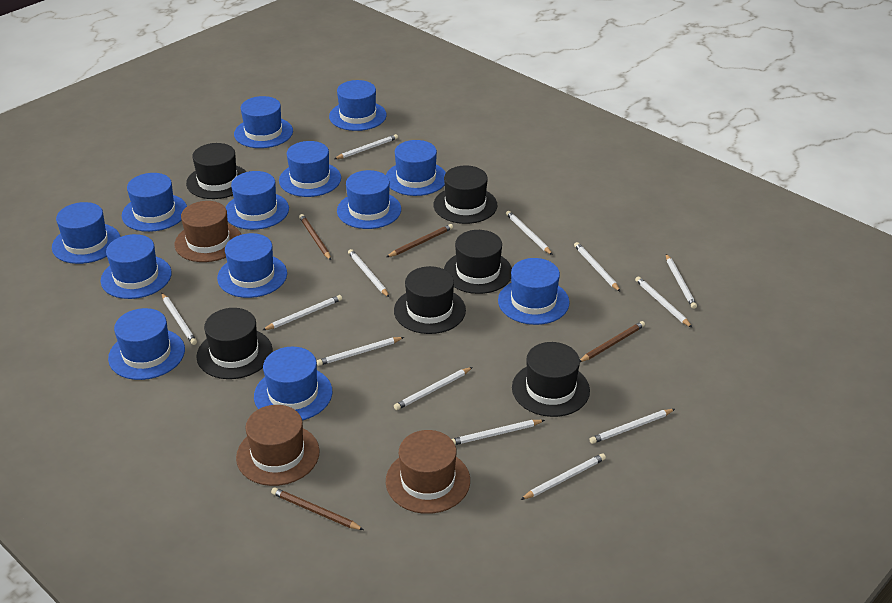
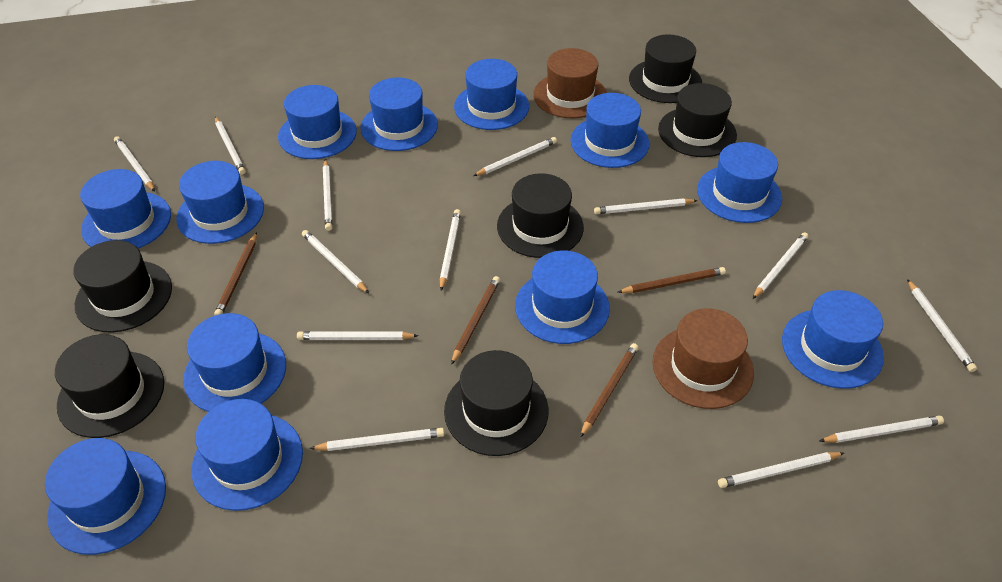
blue hat: 13 -> 12
brown hat: 3 -> 2

